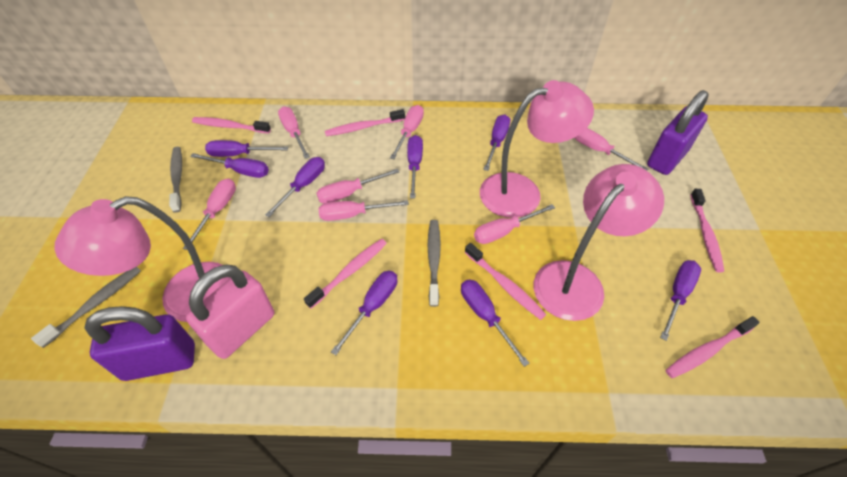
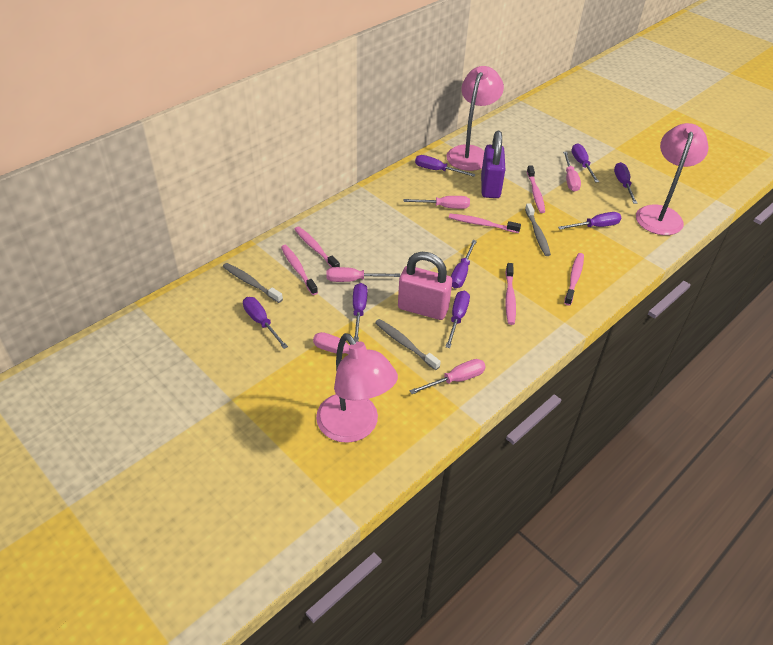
pink screwdriver: 7 -> 5
purple padlock: 2 -> 1

